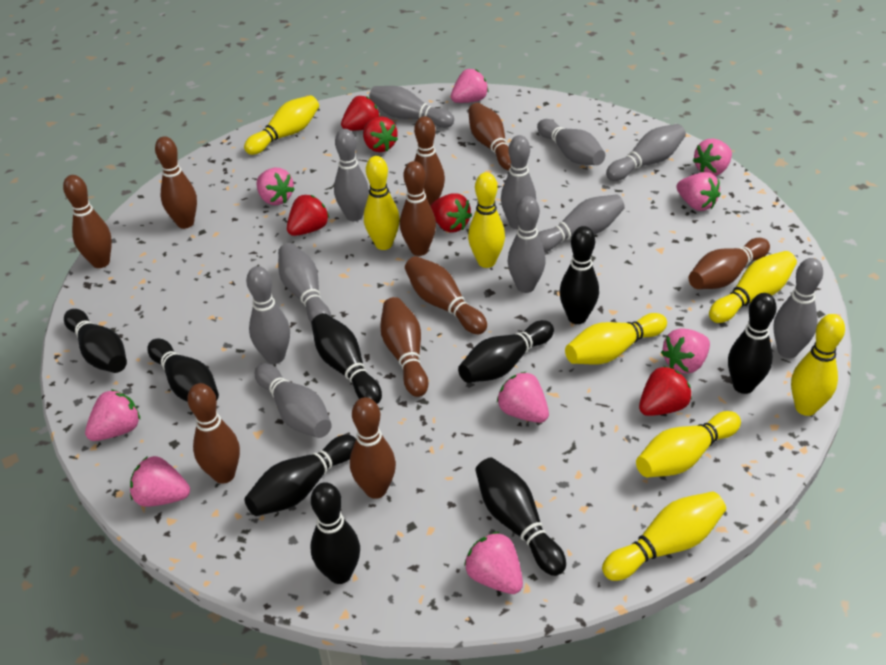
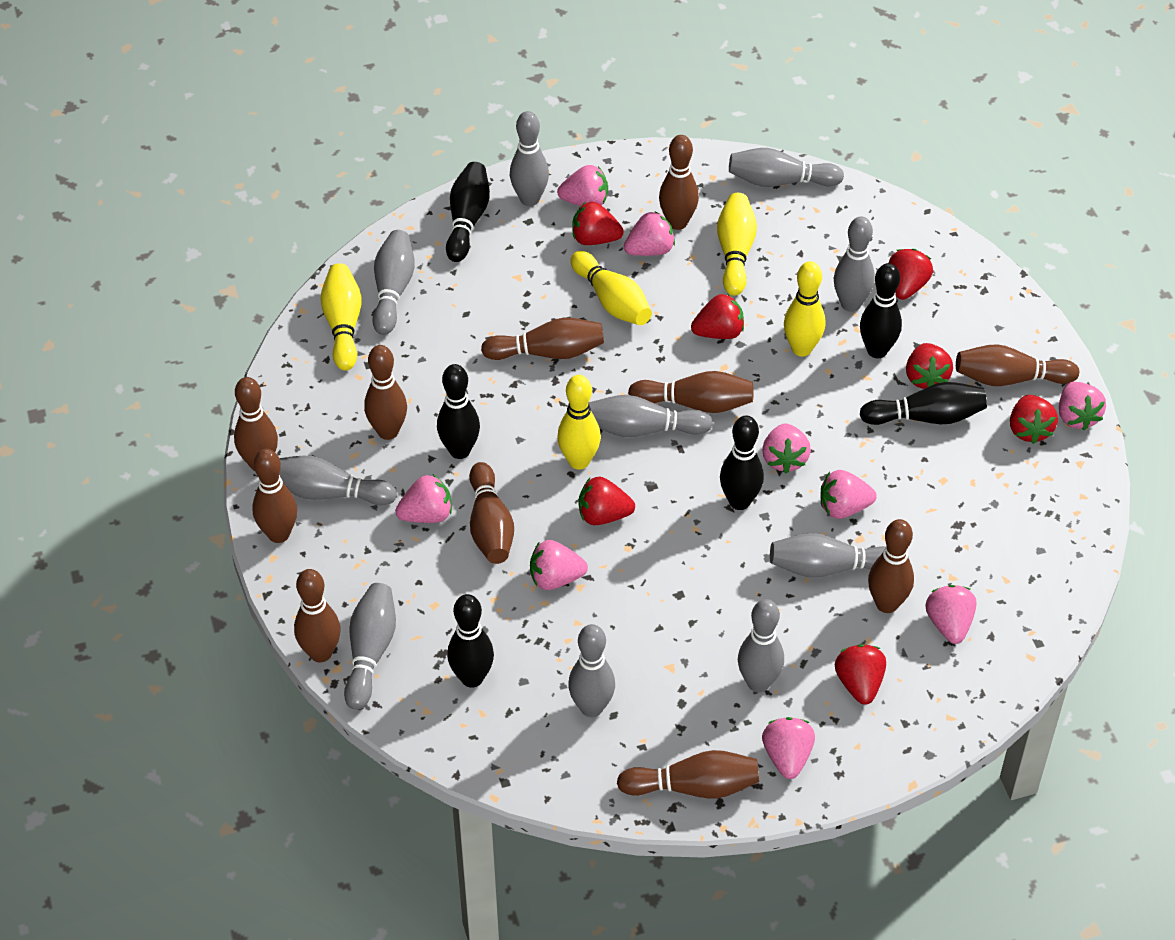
black bowling pin: 9 -> 6
brown bowling pin: 10 -> 11
grey bowling pin: 11 -> 10
red strawberry: 5 -> 7
yellow bowling pin: 8 -> 5

